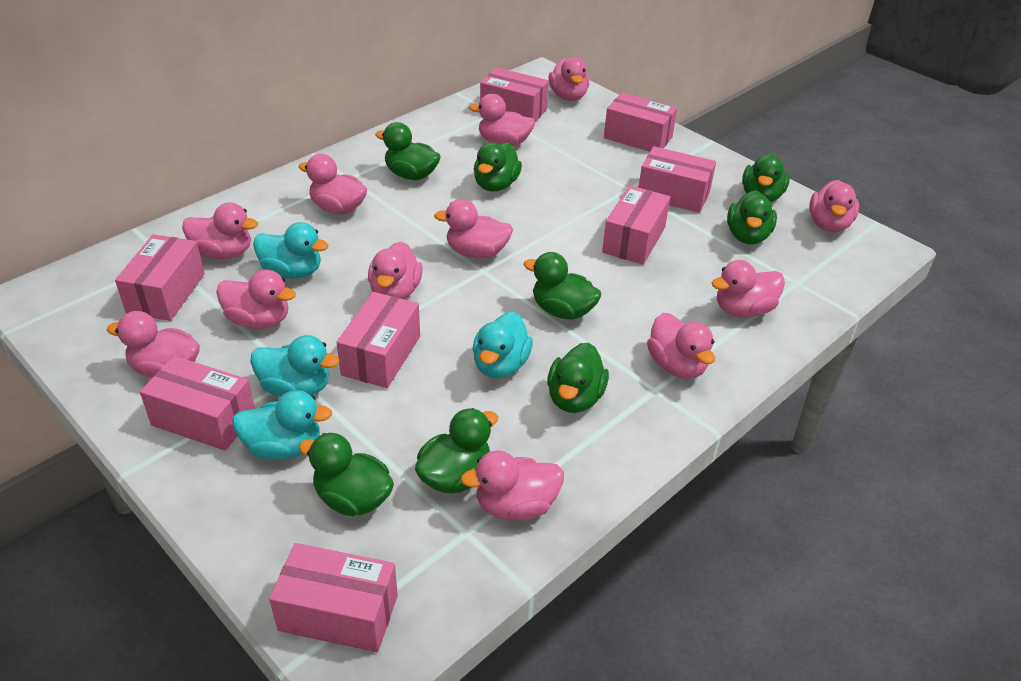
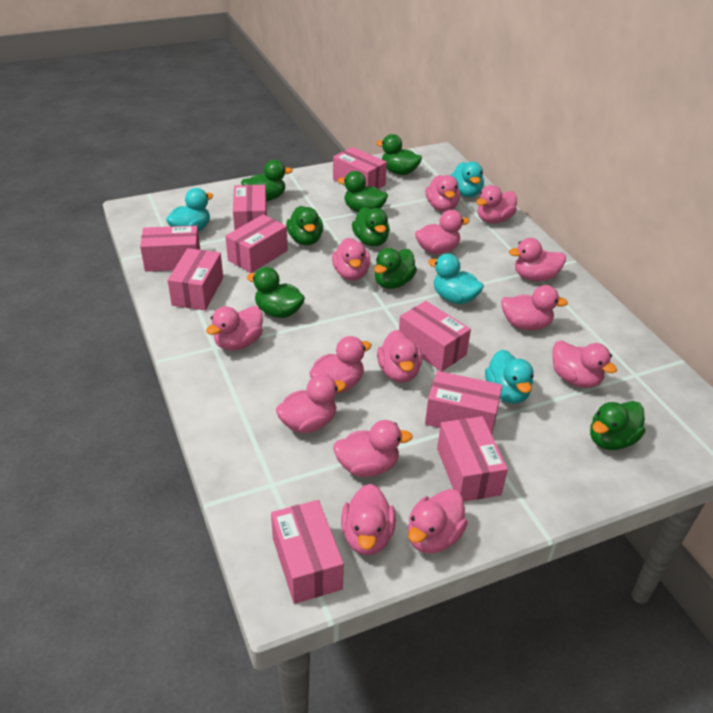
pink box: 8 -> 9
pink duck: 12 -> 14

